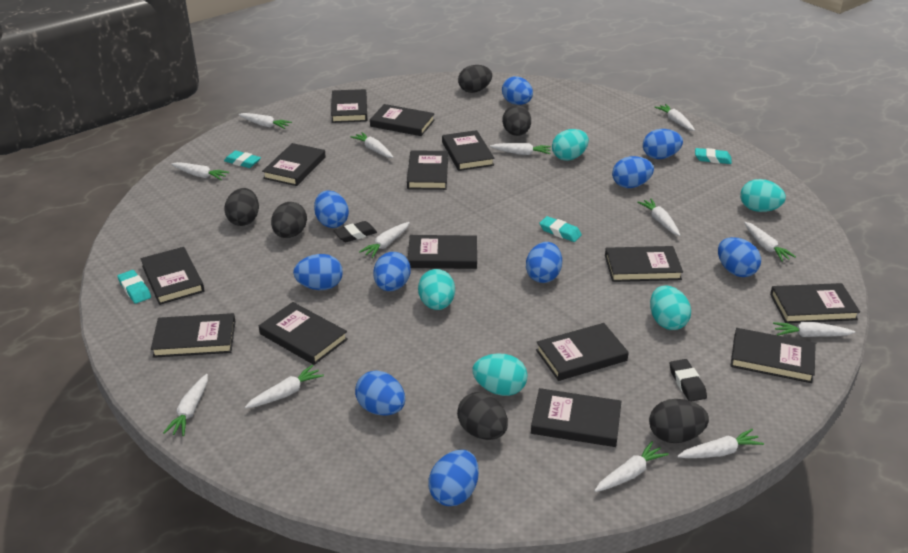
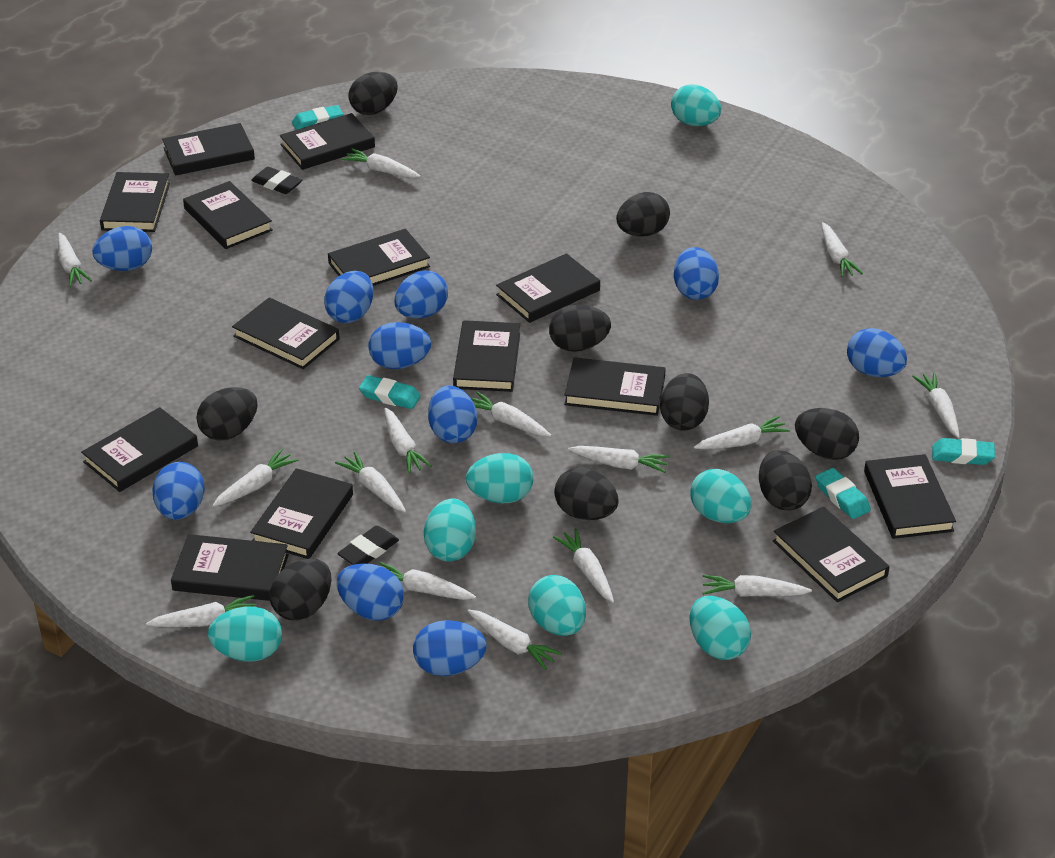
black egg: 6 -> 9
turquoise egg: 5 -> 7
white carrot: 13 -> 15

